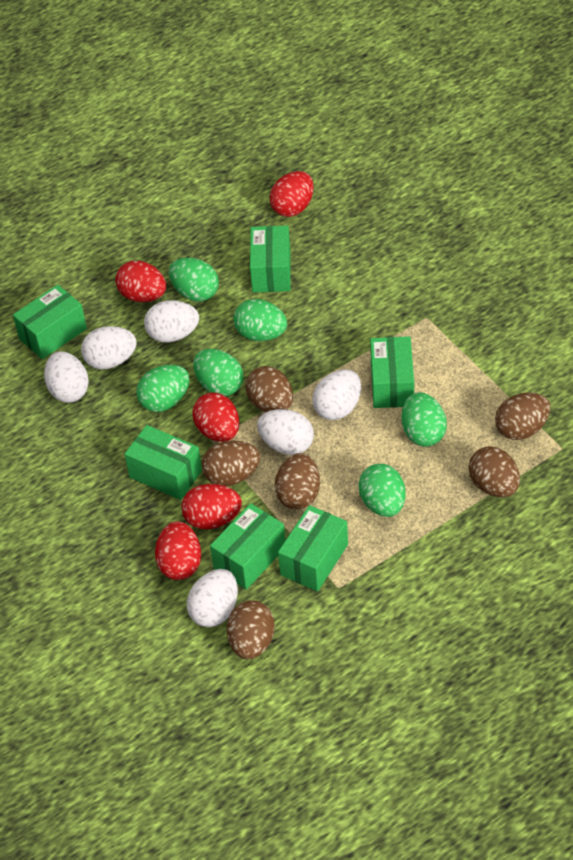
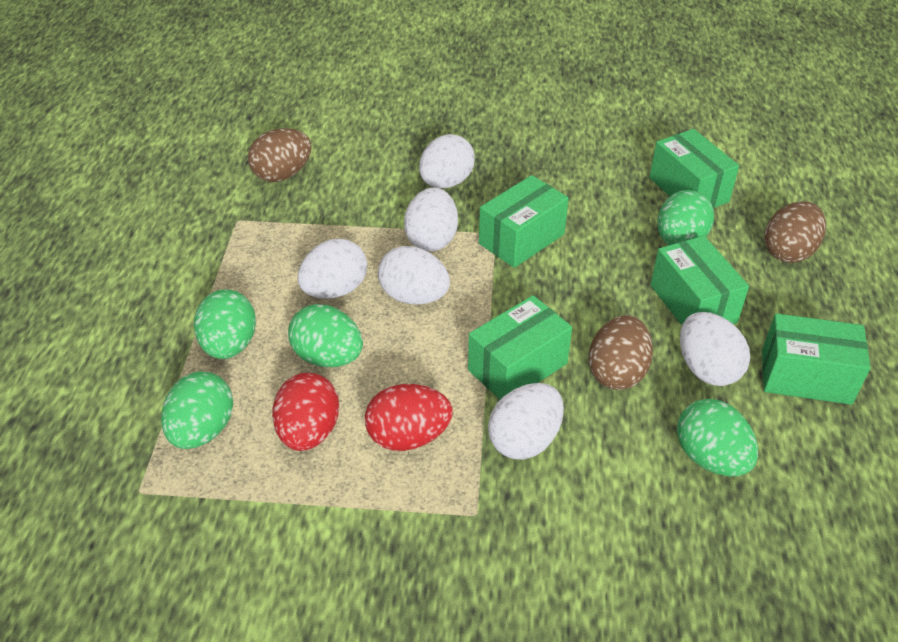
brown egg: 6 -> 3
green box: 6 -> 5
green egg: 6 -> 5
red egg: 5 -> 2

